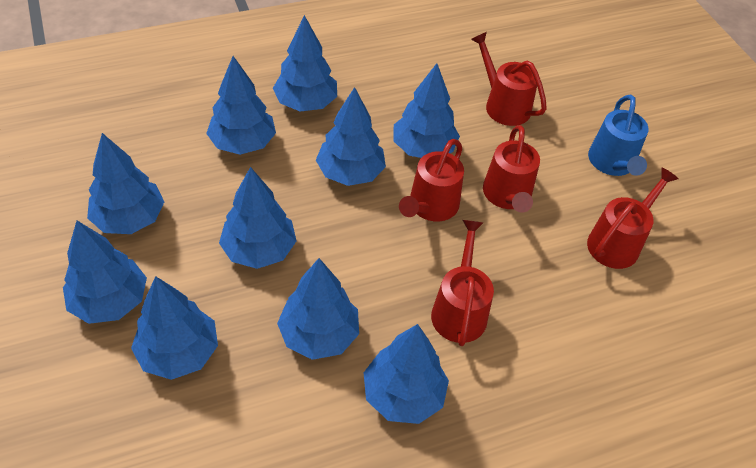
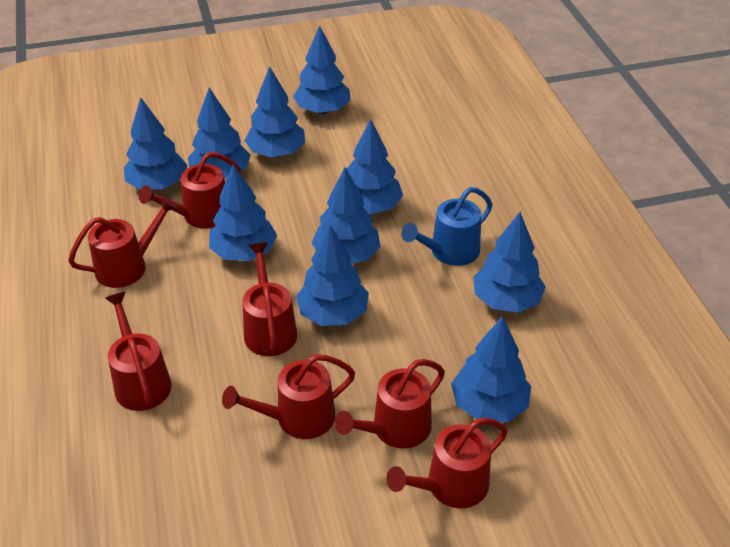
red watering can: 5 -> 7

